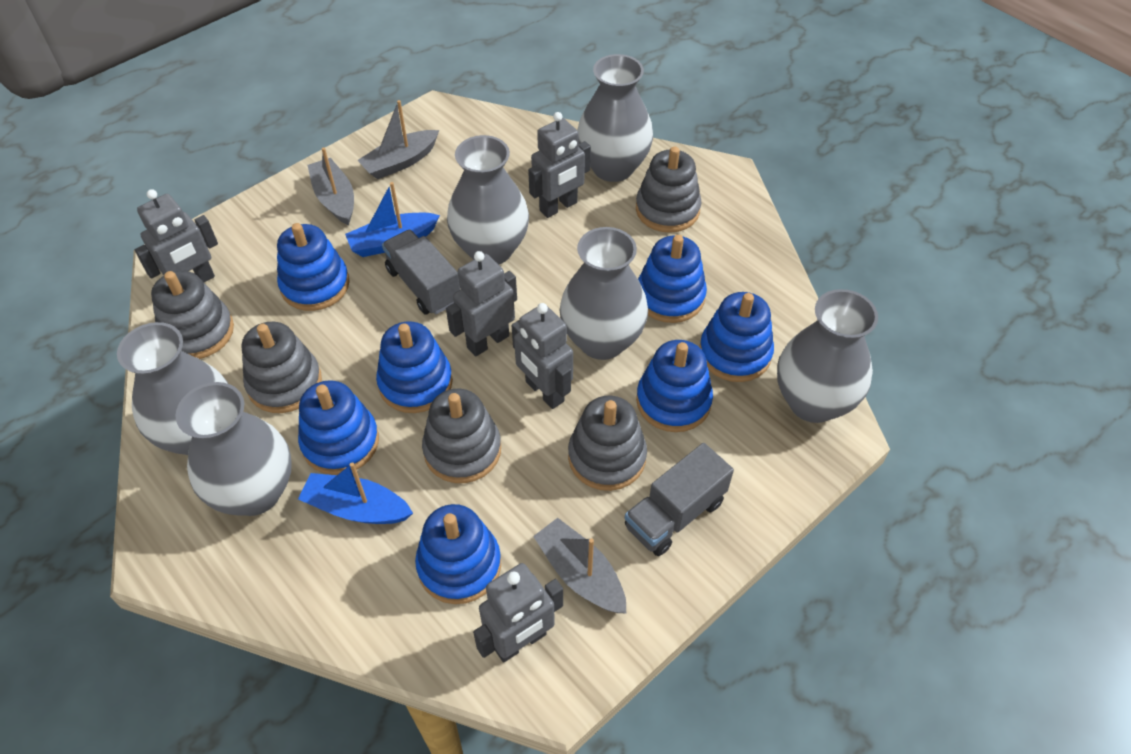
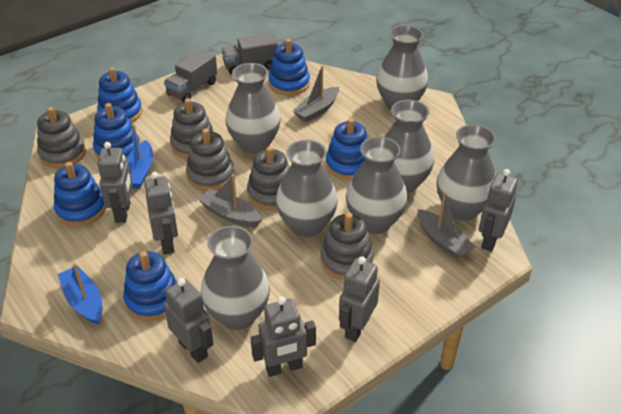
blue stacking toy: 7 -> 6
grey robot: 5 -> 6
grey vase: 6 -> 7

